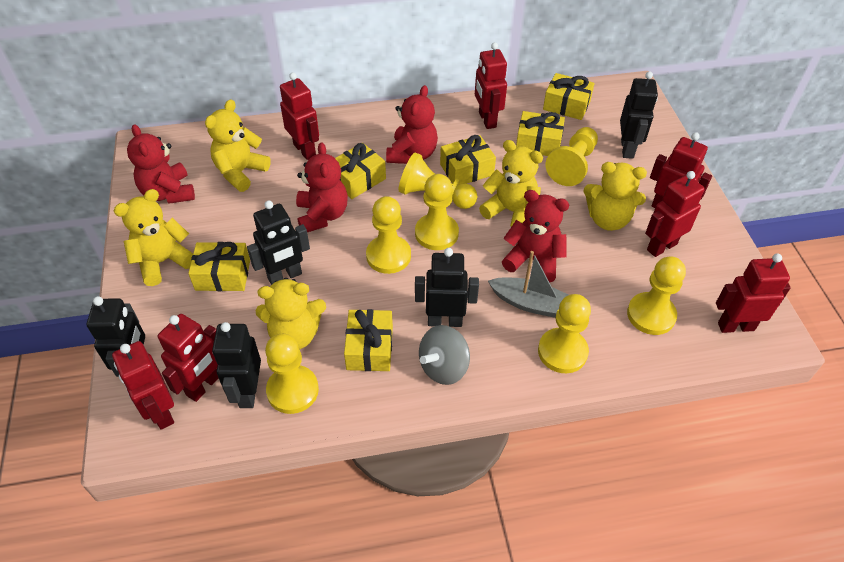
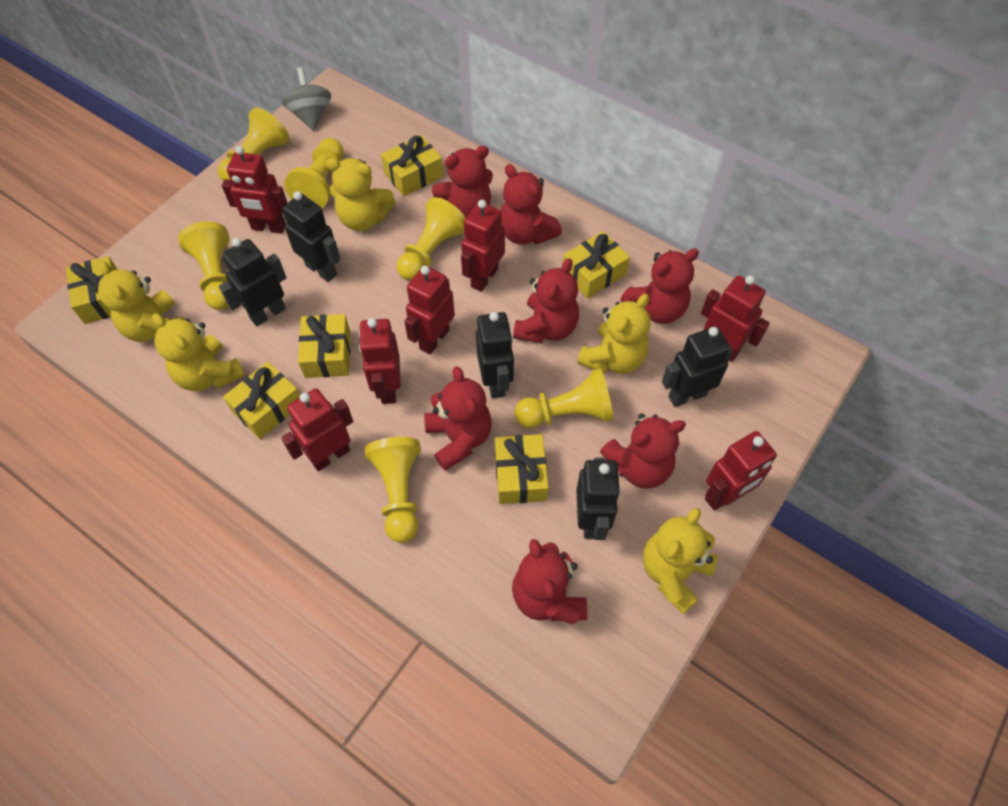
grey boat: 1 -> 0
red teddy bear: 4 -> 7
yellow pawn: 7 -> 6

